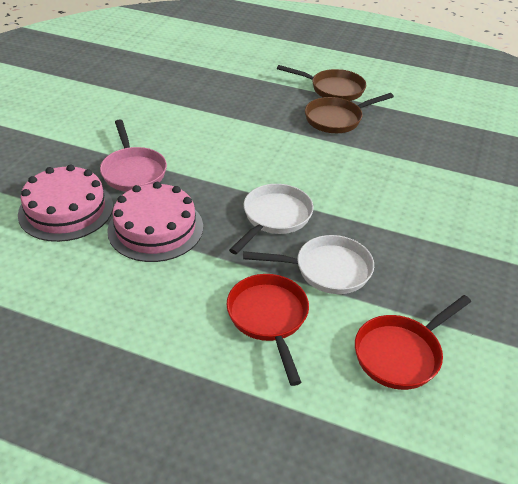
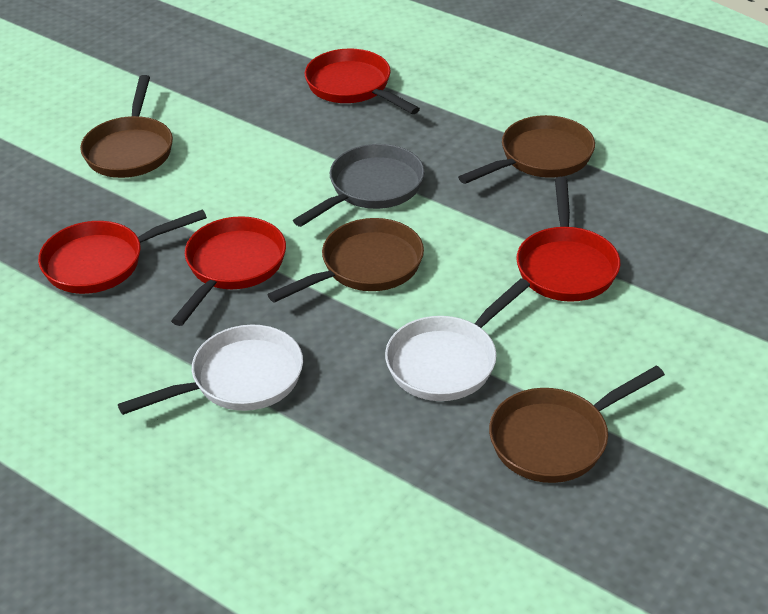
brown pan: 2 -> 4
grey pan: 0 -> 1
pink cake: 2 -> 0
pink pan: 1 -> 0
red pan: 2 -> 4

